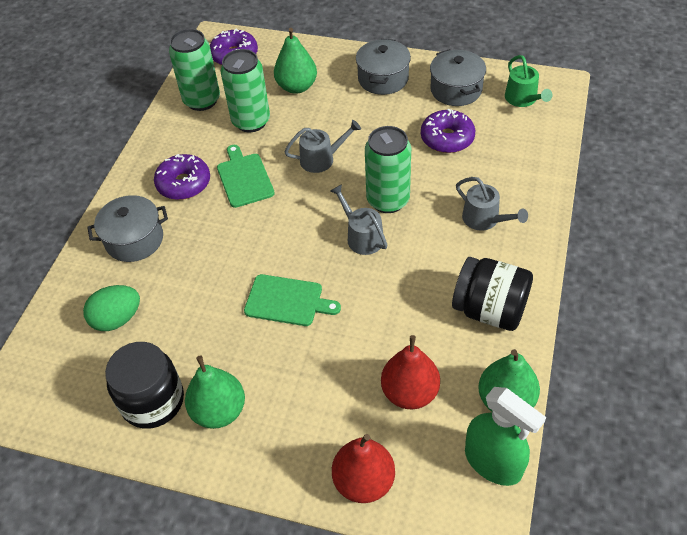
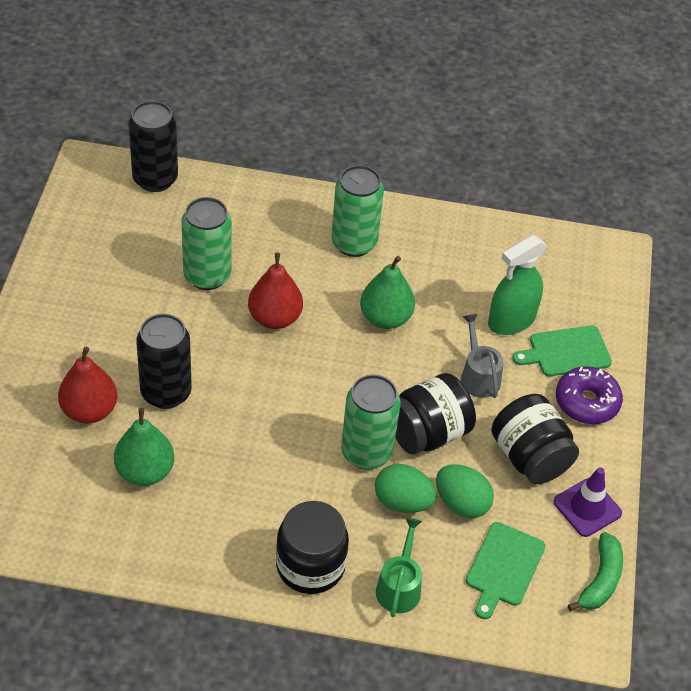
black can: 0 -> 2
black jar: 2 -> 3
green banana: 0 -> 1
green egg: 1 -> 2
green pear: 3 -> 2
grey pot: 3 -> 0
grey watering can: 3 -> 1
purple donut: 3 -> 1
purple traffic cone: 0 -> 1

